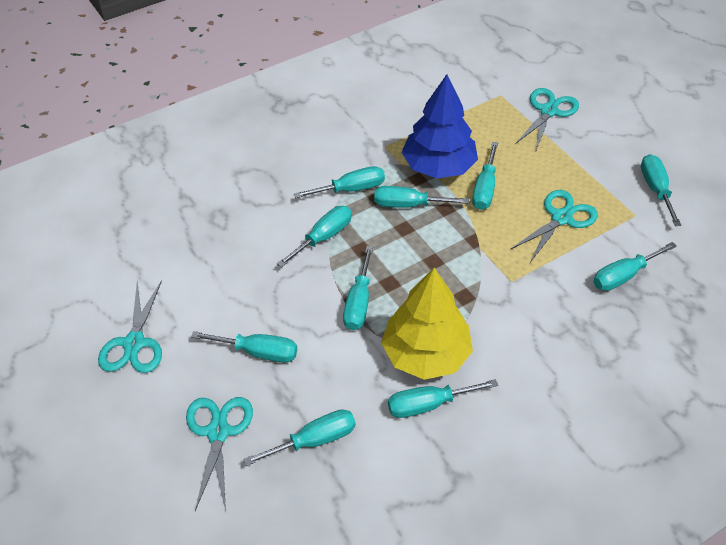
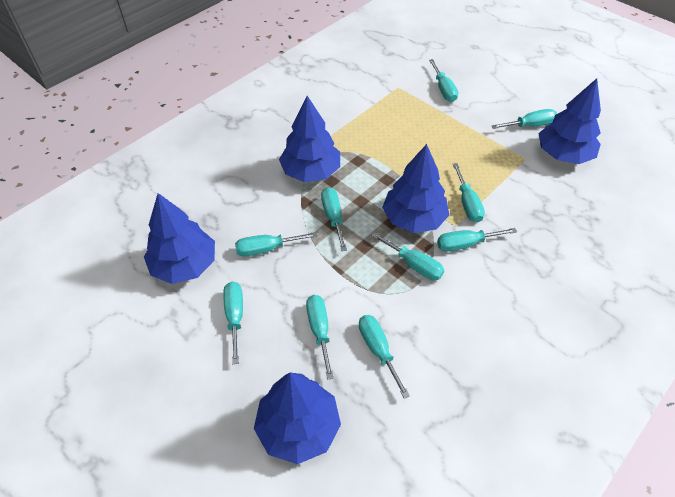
blue tree: 1 -> 5
turquoise scissors: 4 -> 0
yellow tree: 1 -> 0

